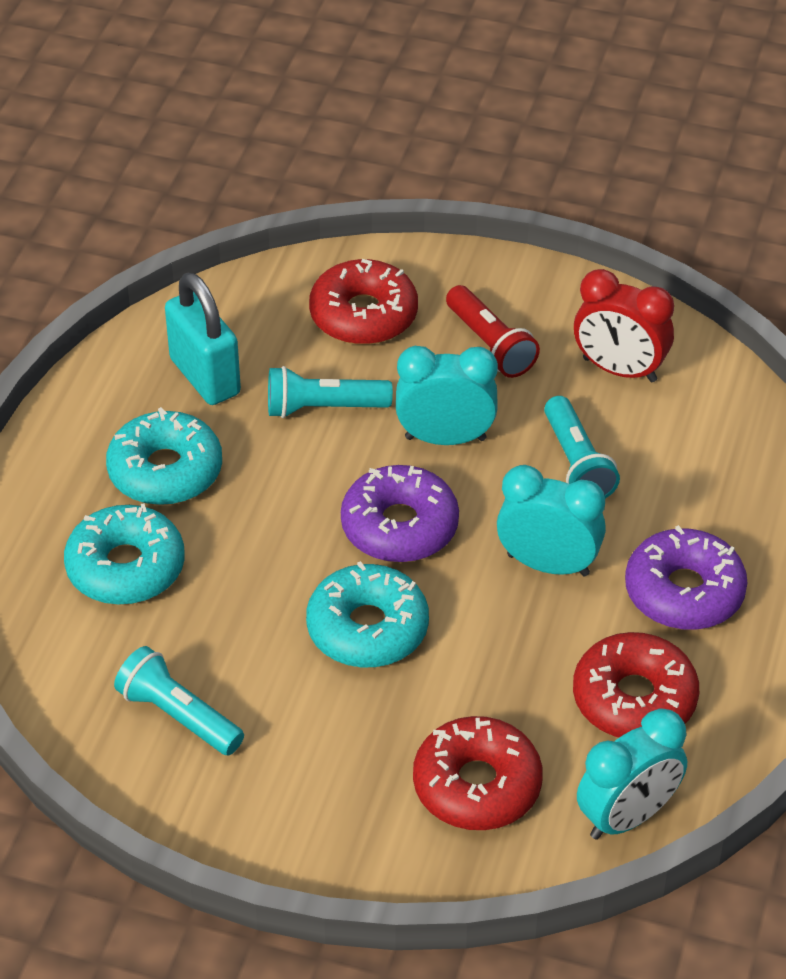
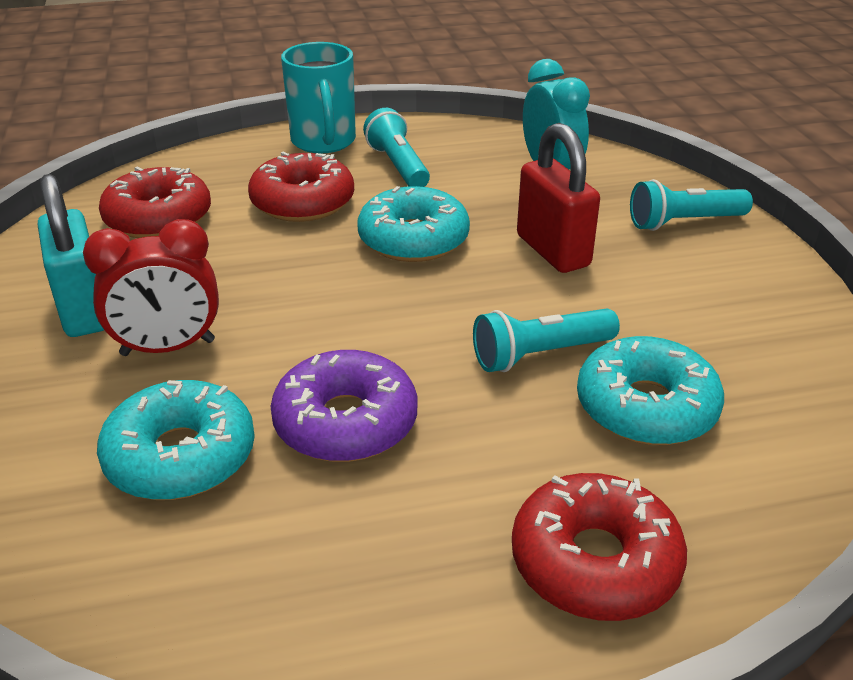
purple donut: 2 -> 1
red flashlight: 1 -> 0
red padlock: 0 -> 1
turquoise clock: 3 -> 1
turquoise mug: 0 -> 1

